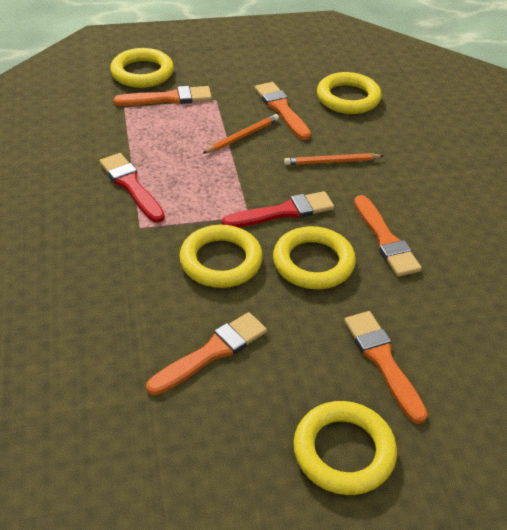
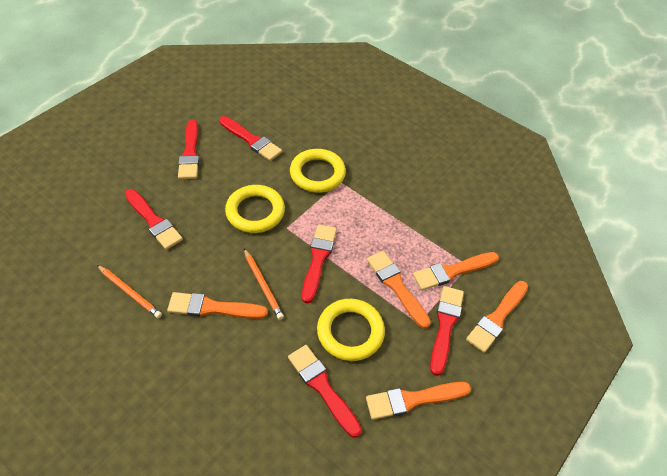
red brush: 2 -> 6
yellow ring: 5 -> 3

